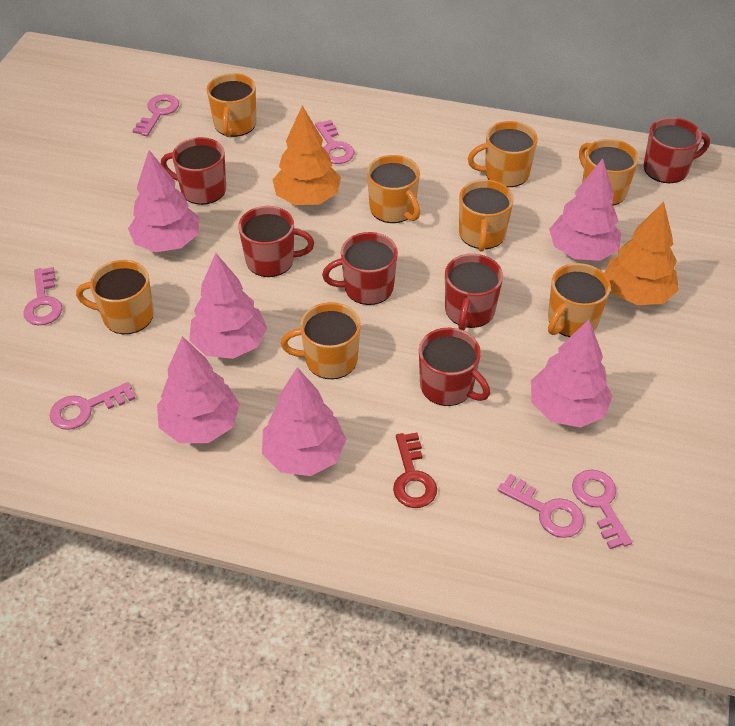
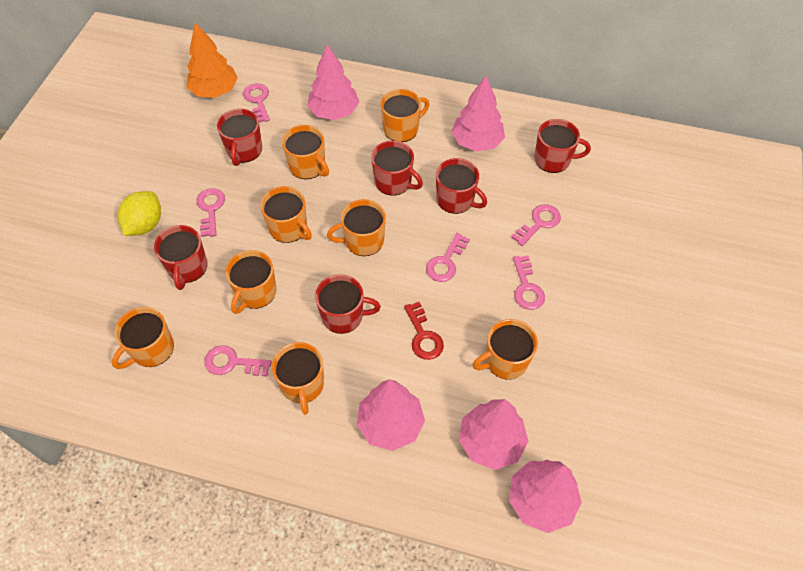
orange tree: 2 -> 1
pink tree: 6 -> 5
yellow lemon: 0 -> 1

